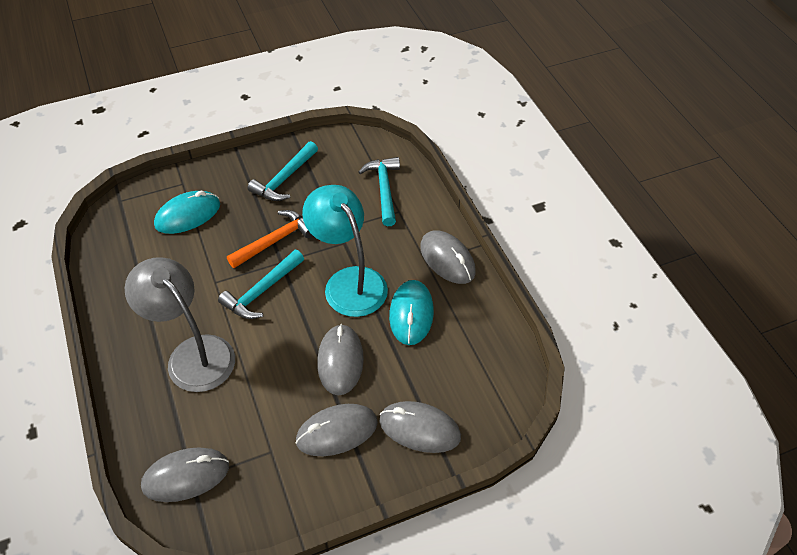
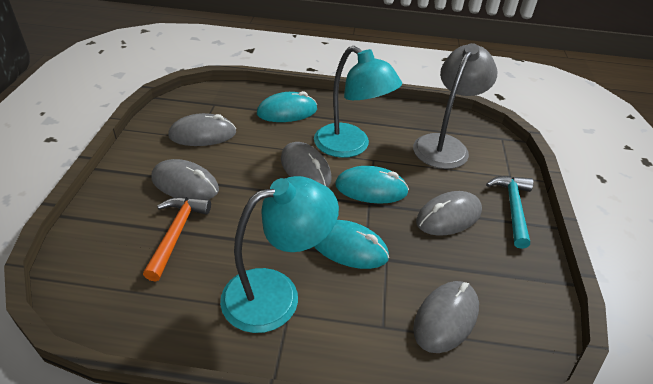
turquoise hammer: 3 -> 1
turquoise lamp: 1 -> 2
turquoise mouse: 2 -> 3

